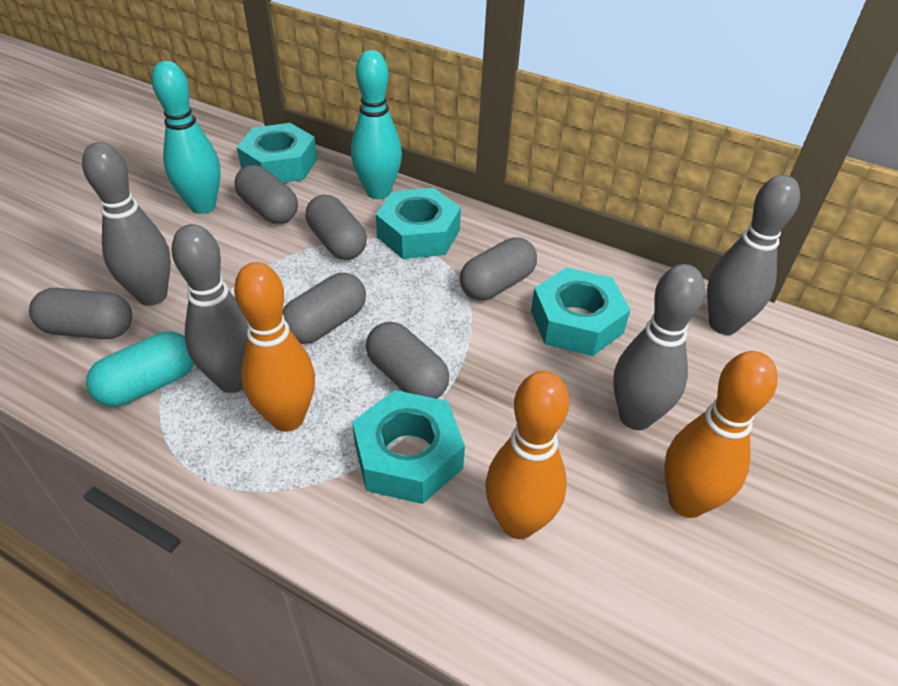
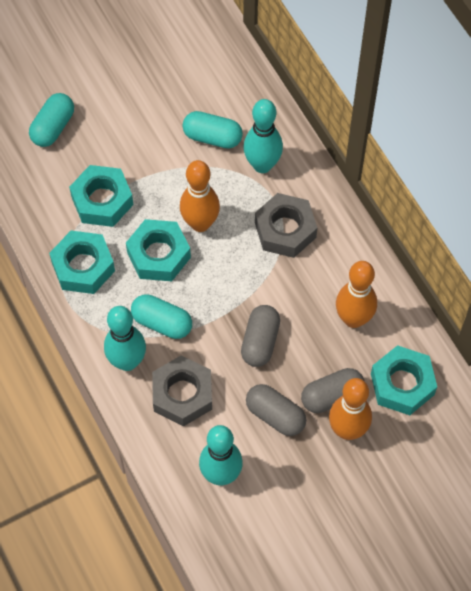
grey bowling pin: 4 -> 0
grey capsule: 6 -> 3
grey nut: 0 -> 2
turquoise bowling pin: 2 -> 3
turquoise capsule: 1 -> 3

